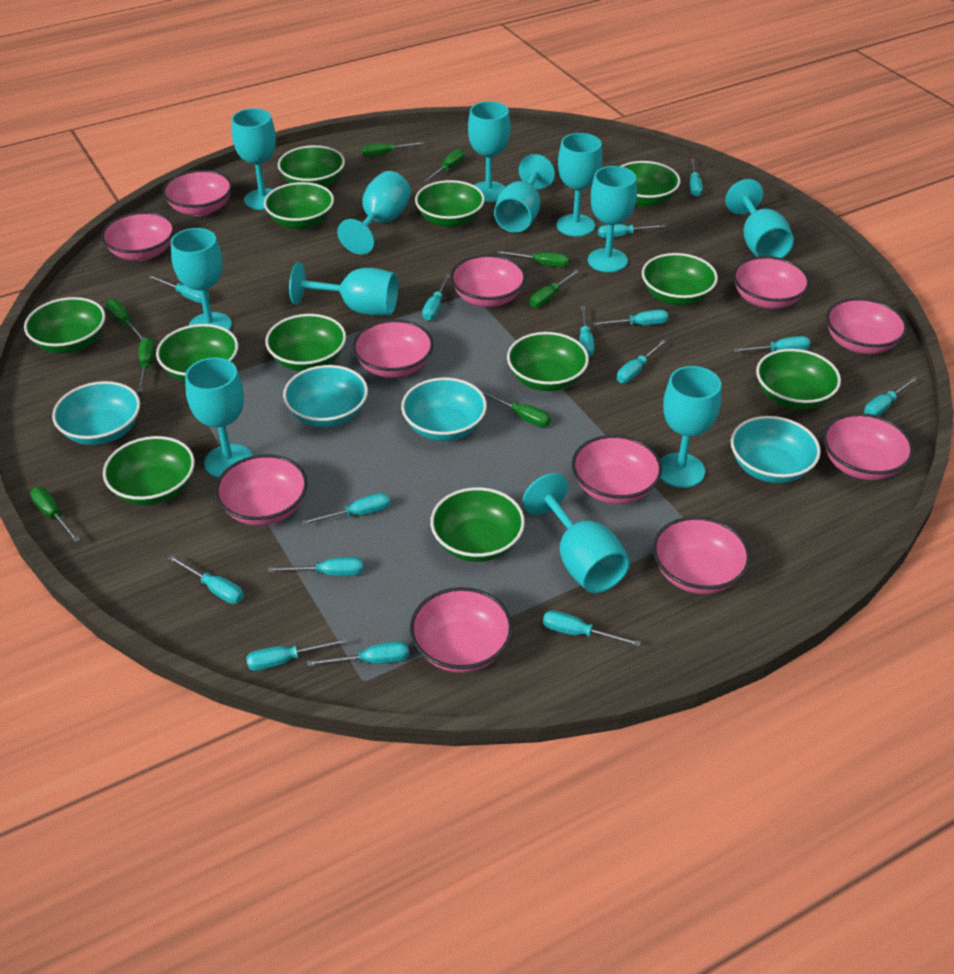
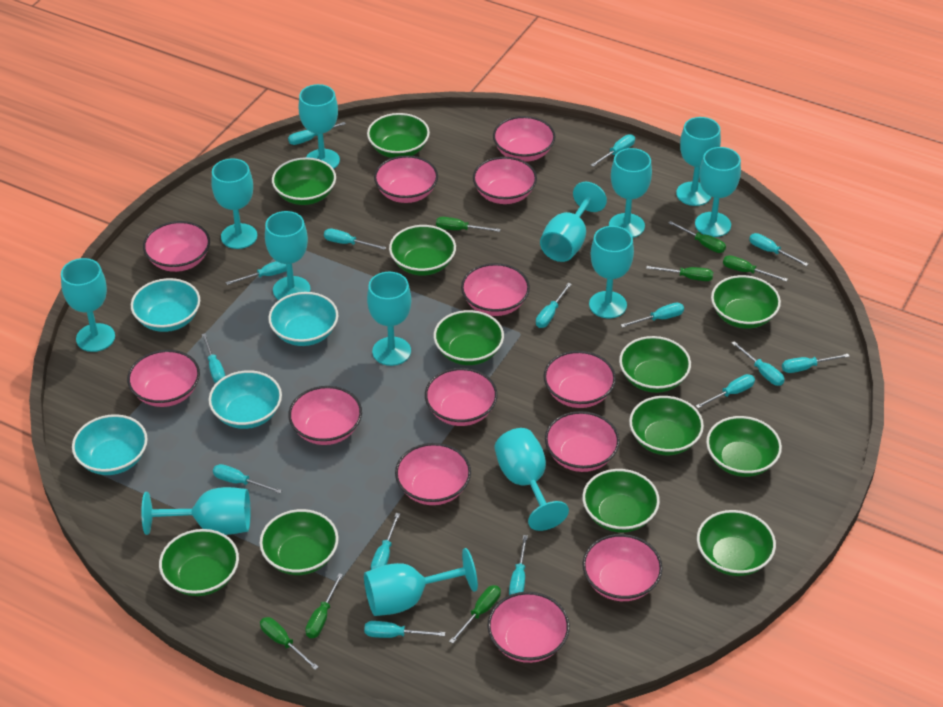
green screwdriver: 8 -> 7
pink bowl: 11 -> 13
turquoise goblet: 12 -> 13

